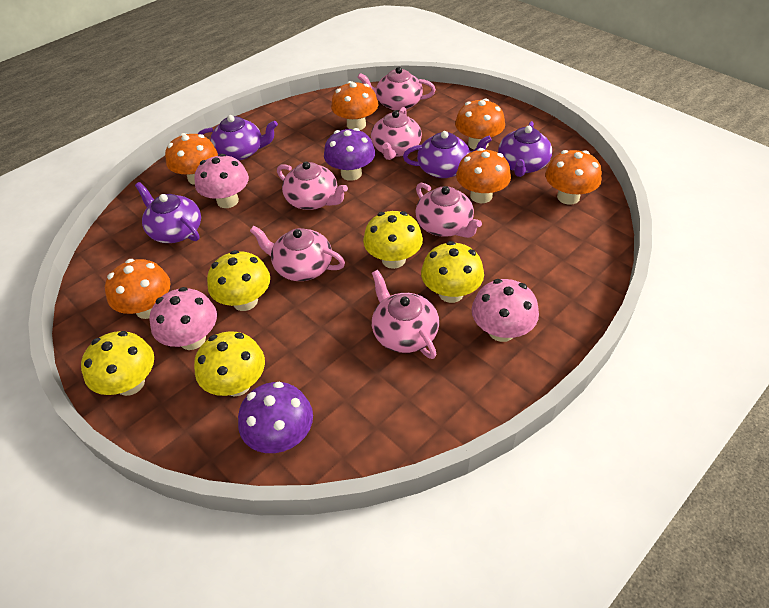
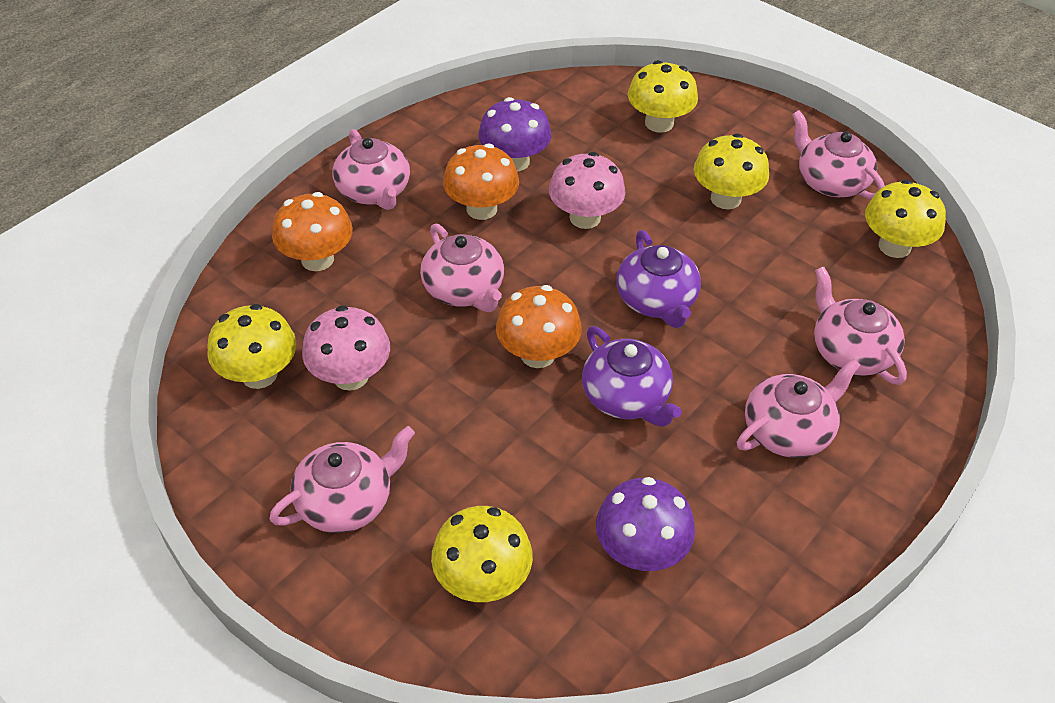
orange mushroom: 6 -> 3
pink mushroom: 3 -> 2
purple teapot: 4 -> 2

